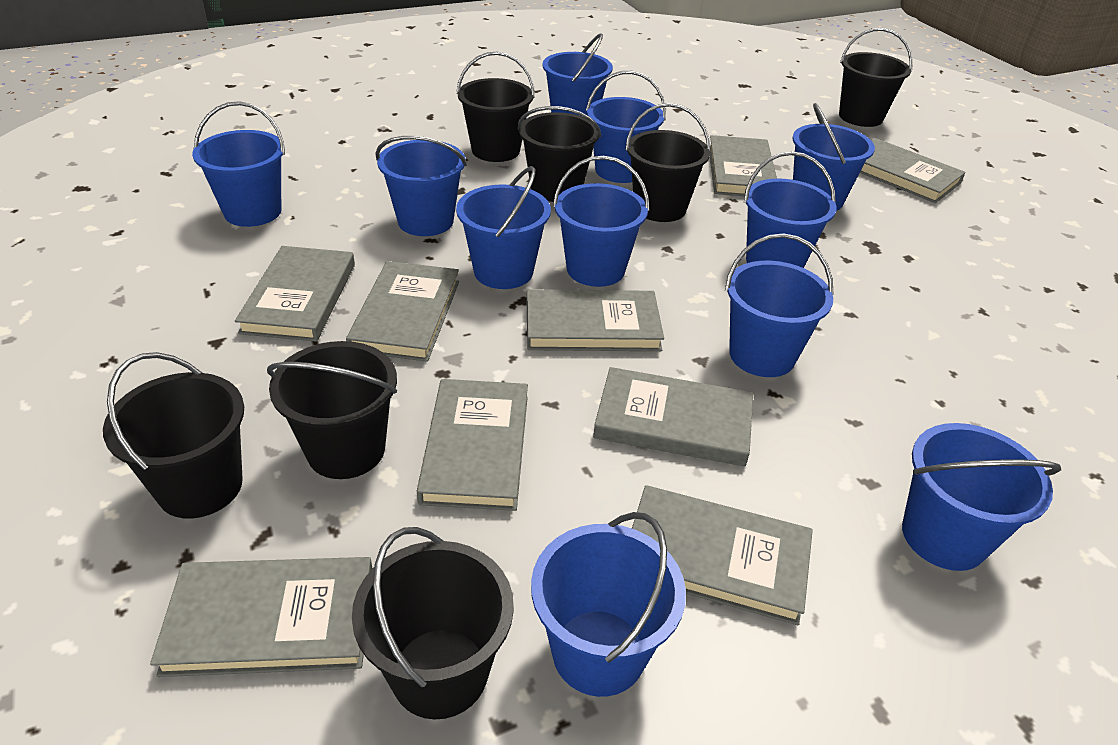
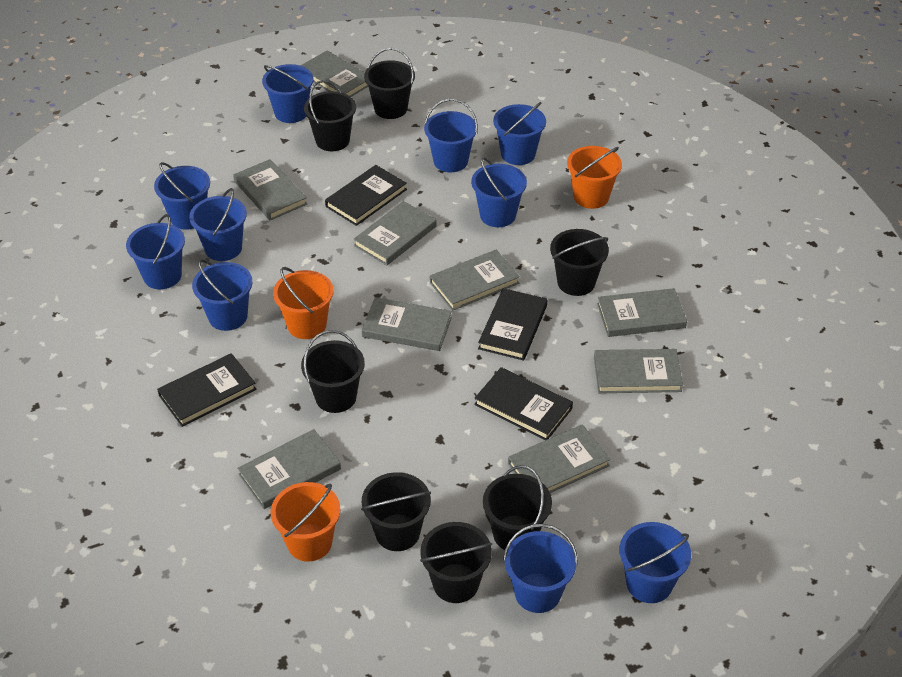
black book: 0 -> 4
blue bucket: 11 -> 10
orange bucket: 0 -> 3

